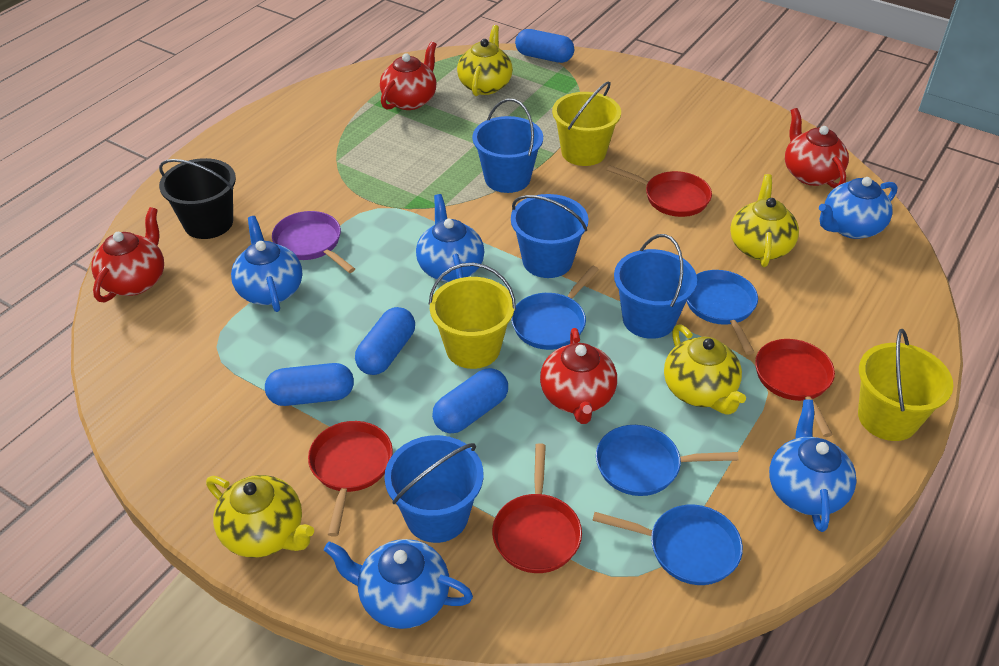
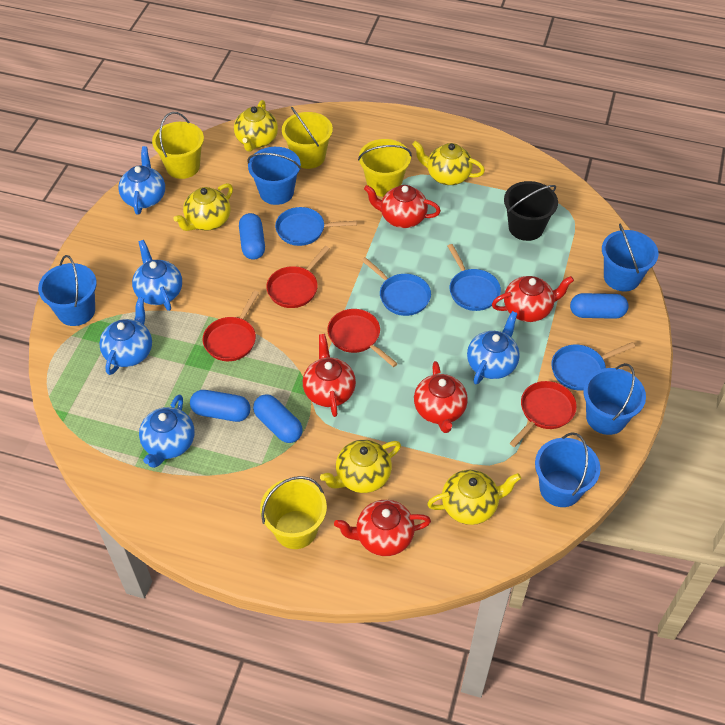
blue bucket: 4 -> 5
purple pan: 1 -> 0
red teapot: 4 -> 5
yellow bucket: 3 -> 4
yellow teapot: 4 -> 5

